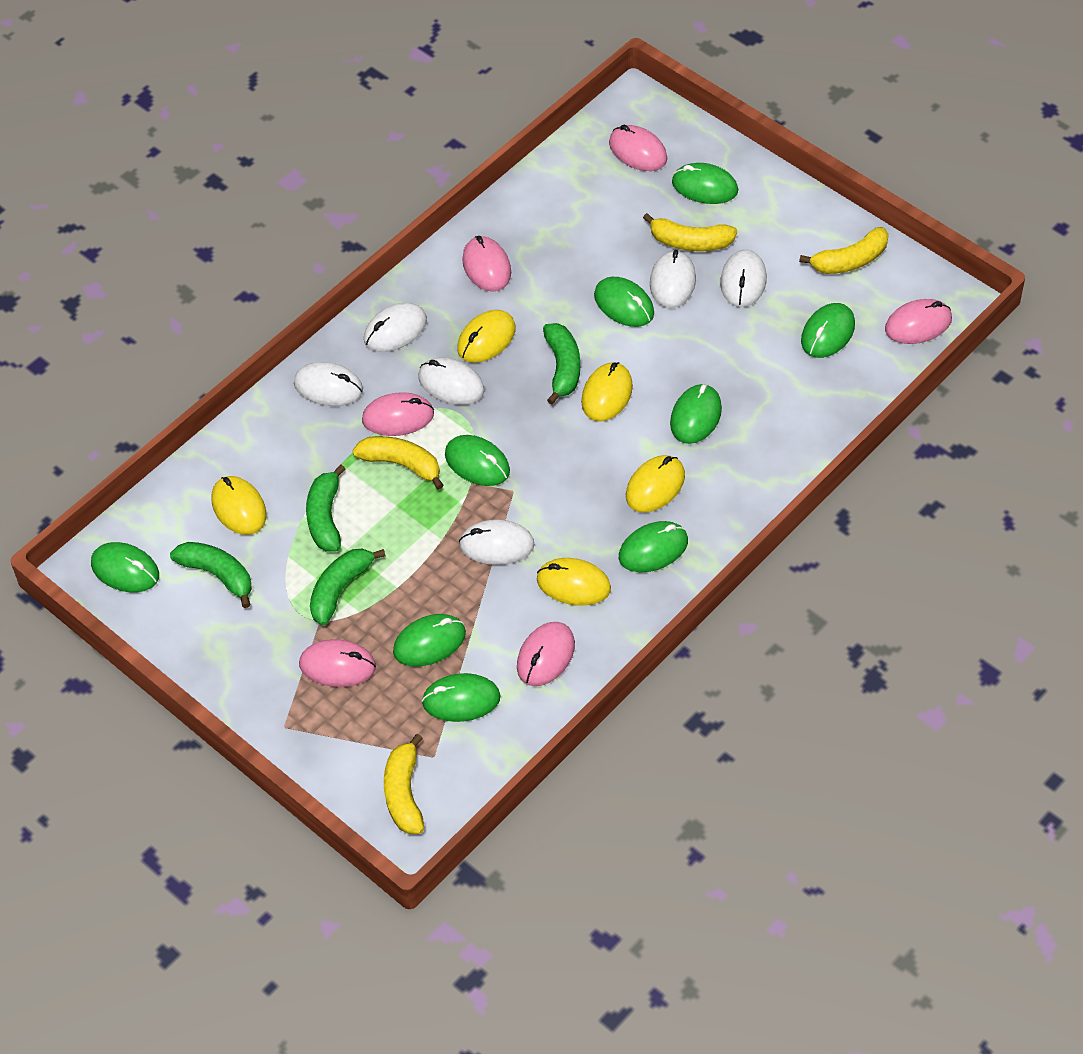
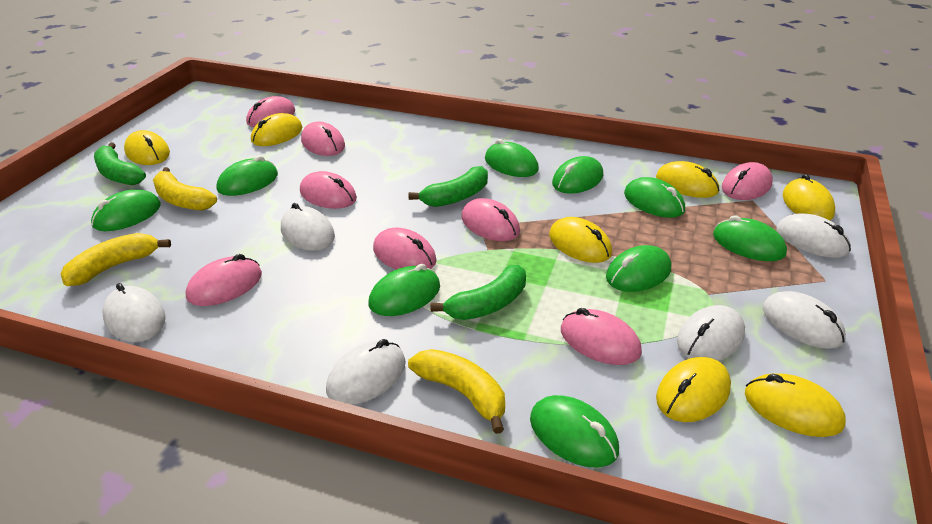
green banana: 4 -> 3
pink mouse: 6 -> 8
yellow banana: 4 -> 3
yellow mouse: 5 -> 7

